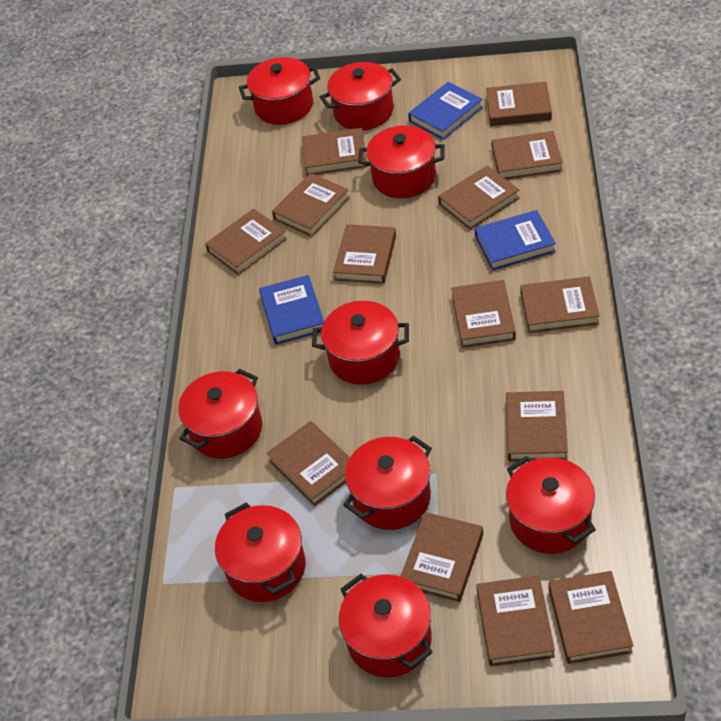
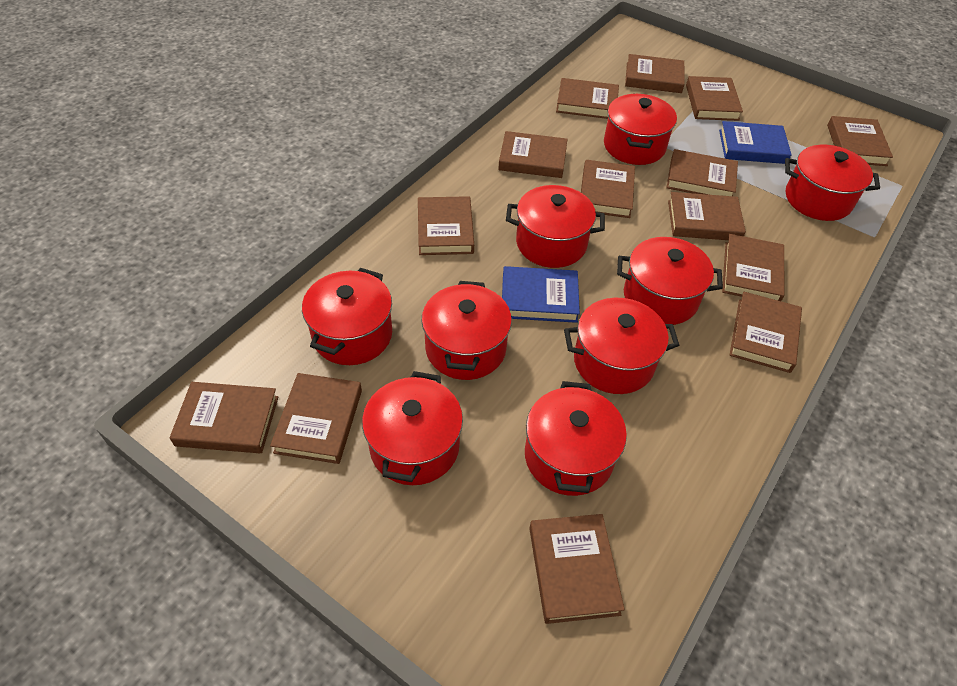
blue book: 3 -> 2

